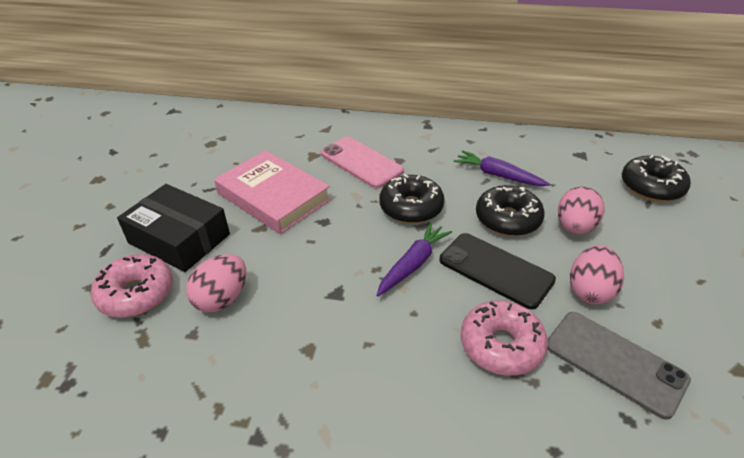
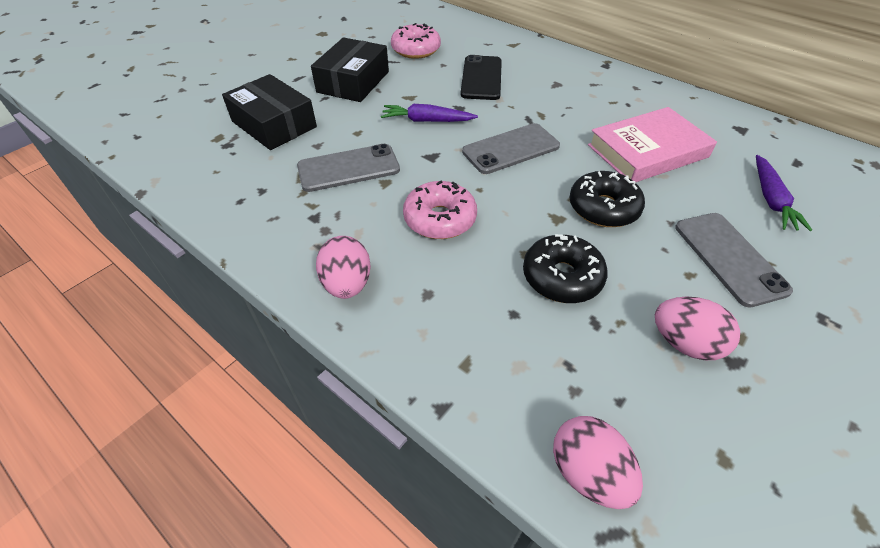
black box: 1 -> 2
black donut: 3 -> 2
grey phone: 1 -> 3
pink phone: 1 -> 0

